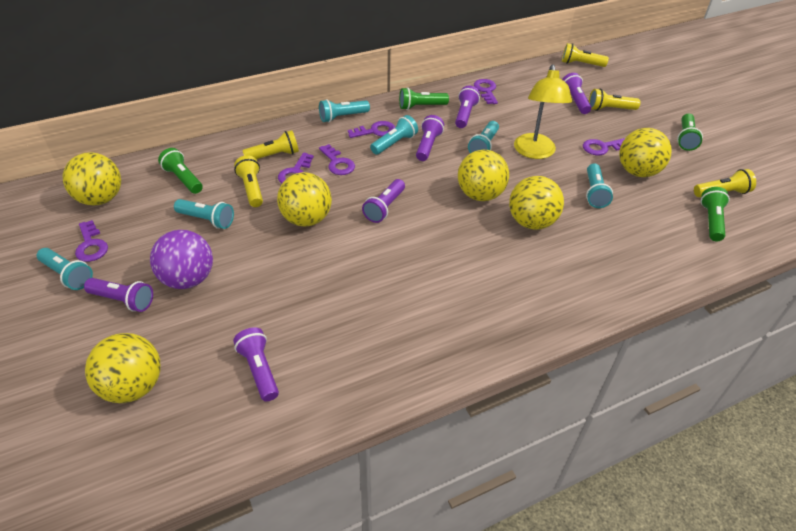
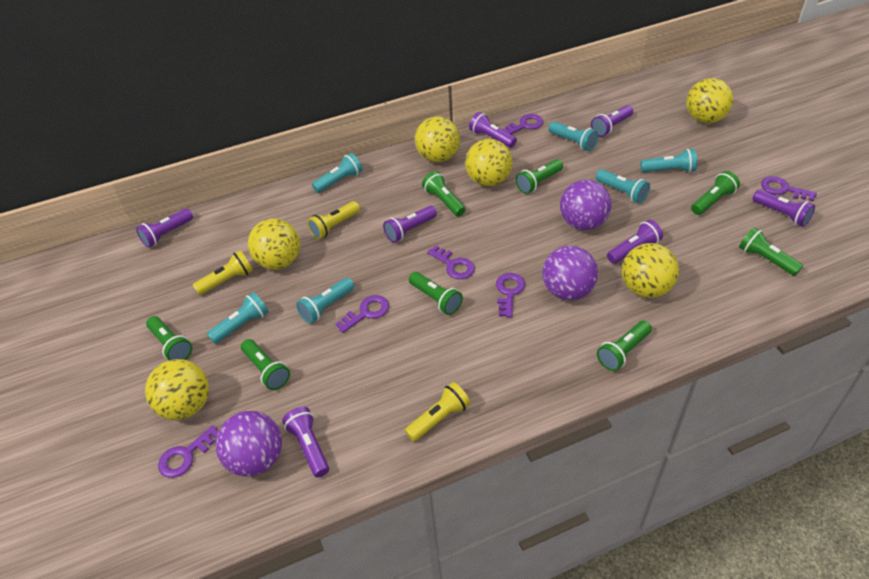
green flashlight: 4 -> 8
purple ball: 1 -> 3
purple flashlight: 6 -> 7
yellow flashlight: 5 -> 3
yellow lamp: 1 -> 0

